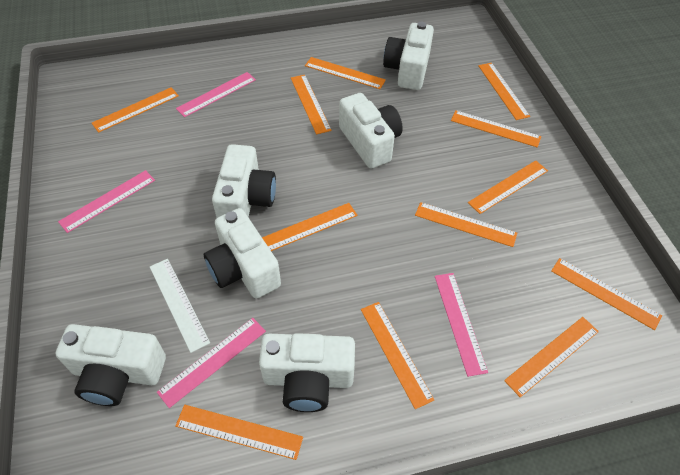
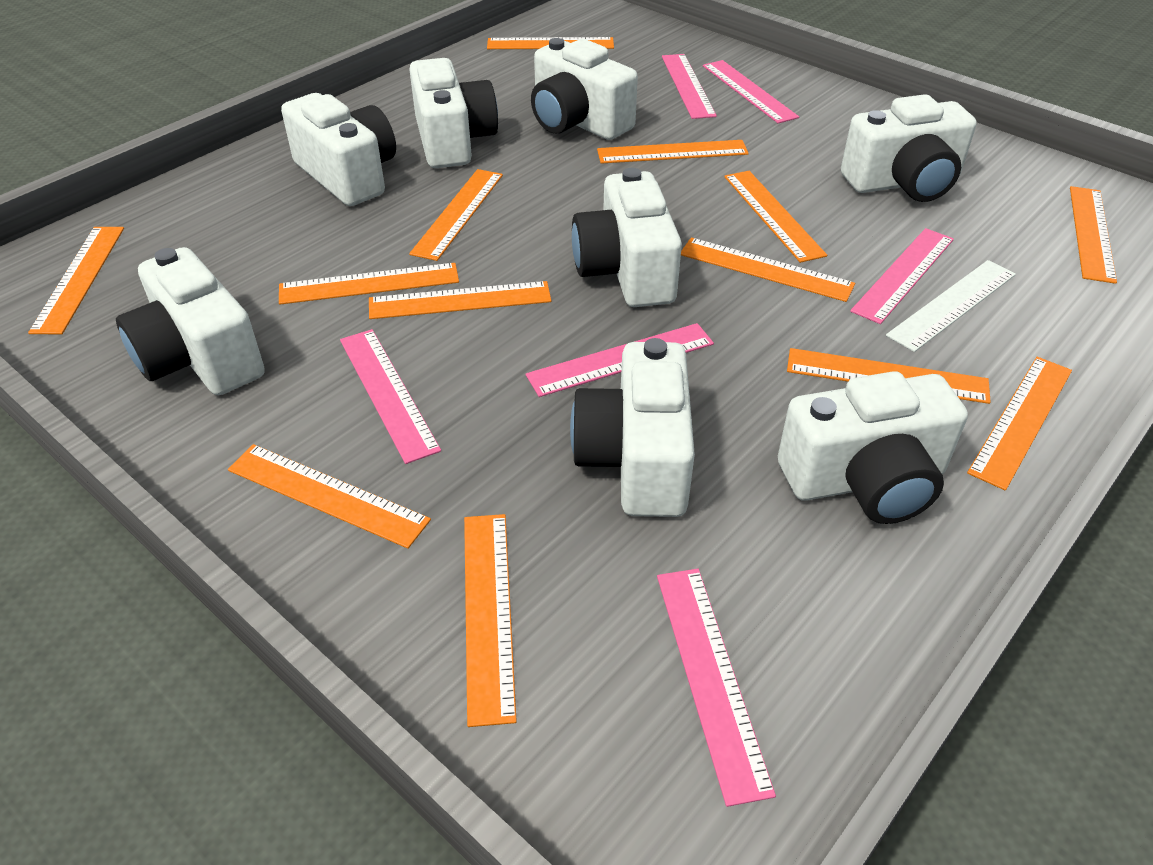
orange ruler: 12 -> 13
pink ruler: 4 -> 6
white camera: 6 -> 8

